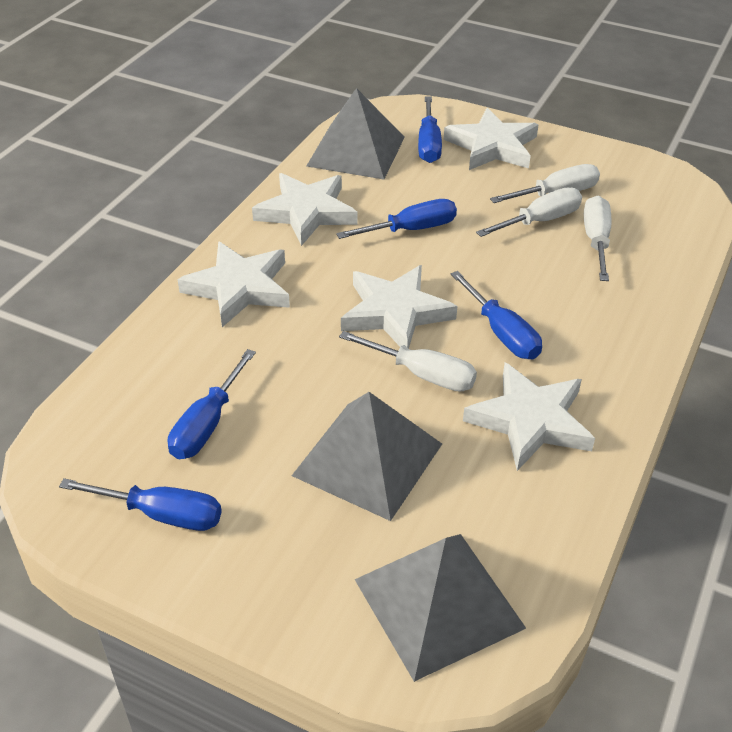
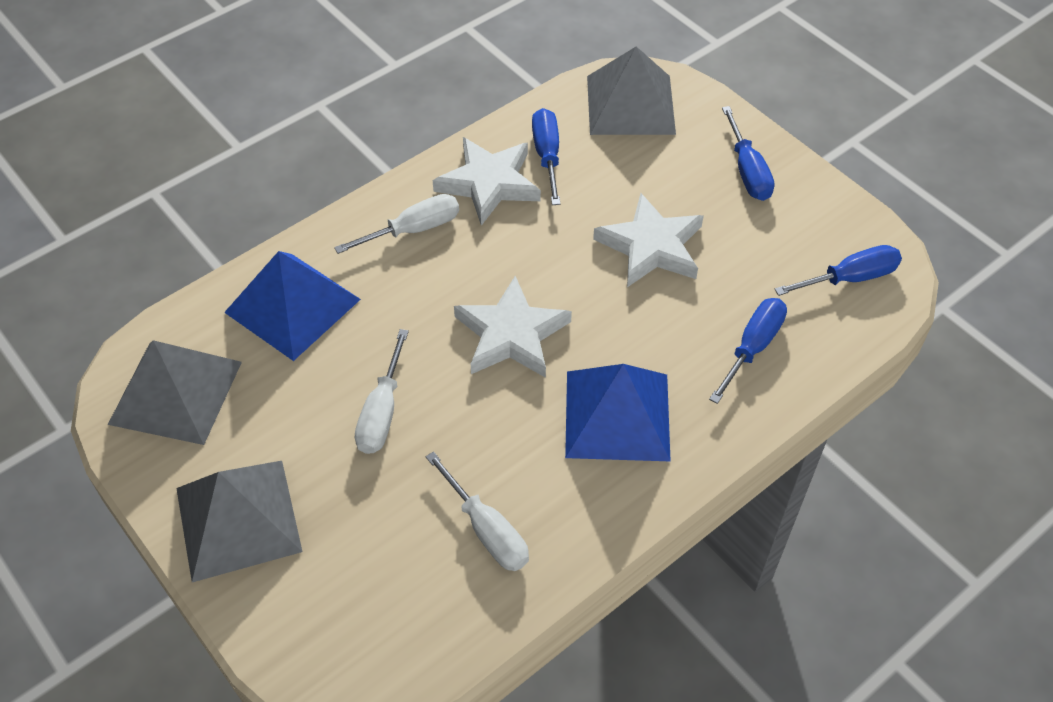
blue pyramid: 0 -> 2
blue screwdriver: 5 -> 4
white screwdriver: 4 -> 3
white star: 5 -> 3

